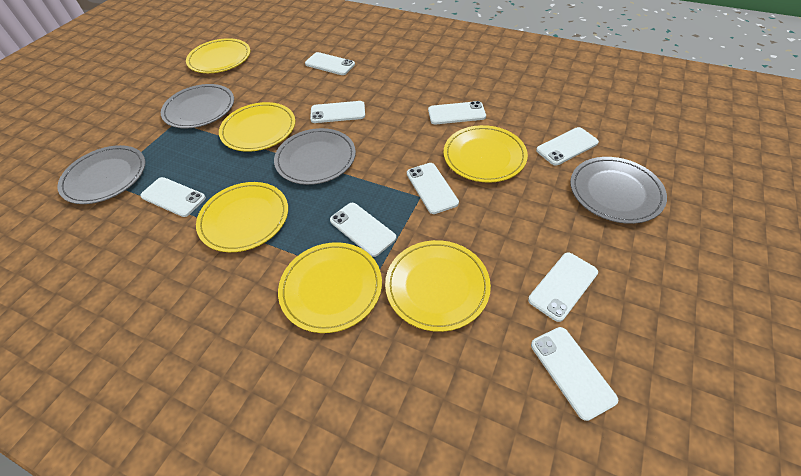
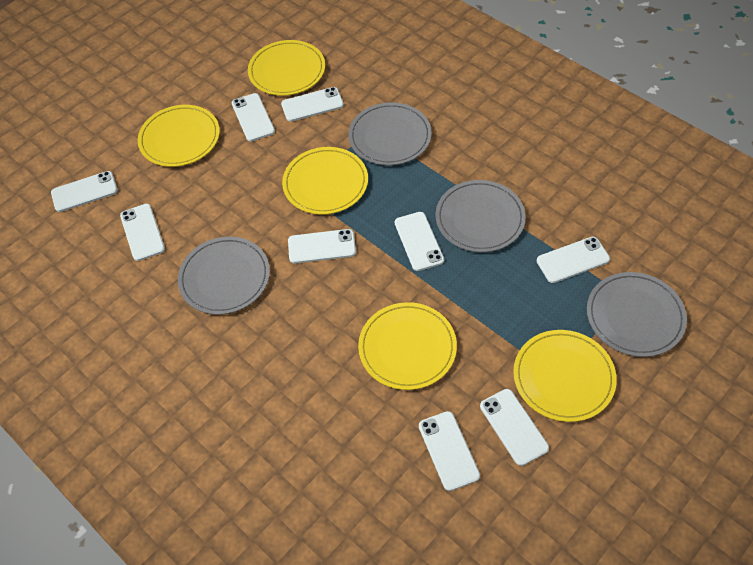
yellow plate: 6 -> 5

